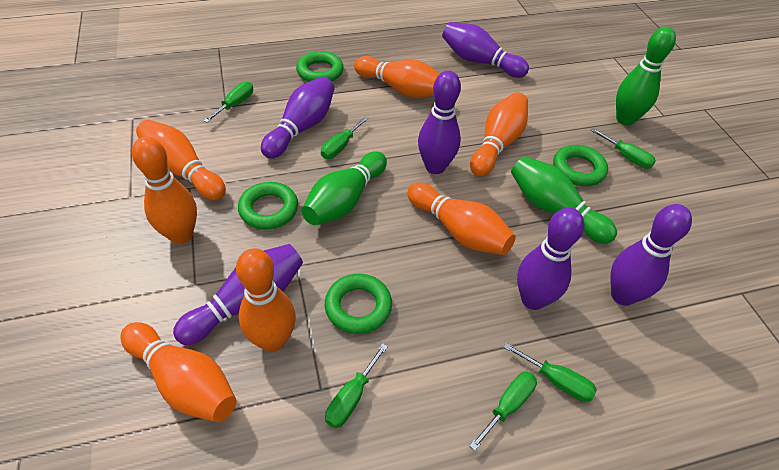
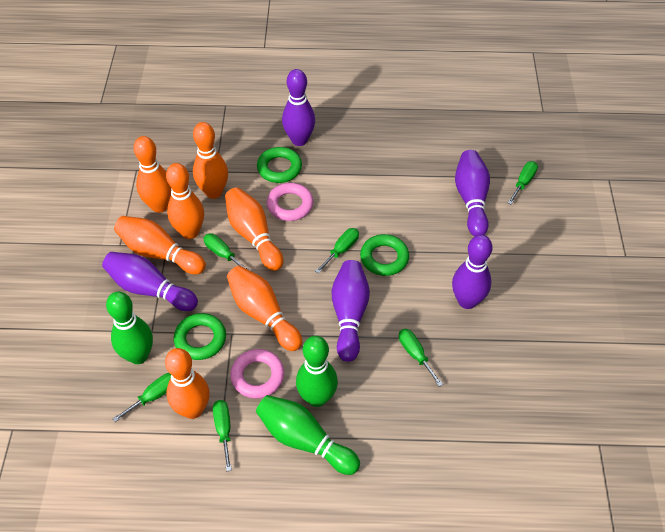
green ring: 4 -> 3
pink ring: 0 -> 2
purple bowling pin: 6 -> 5

